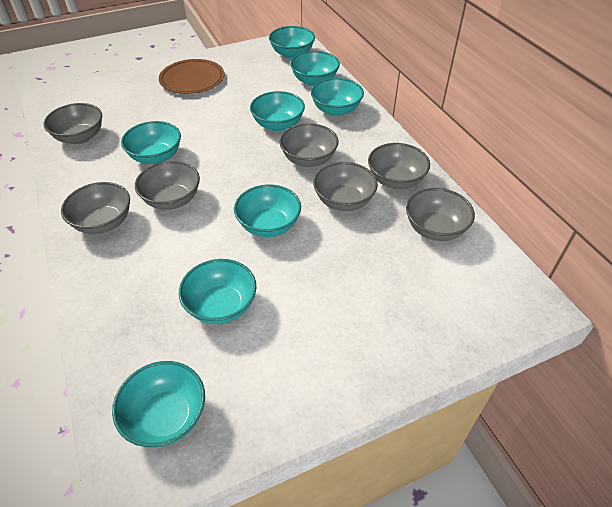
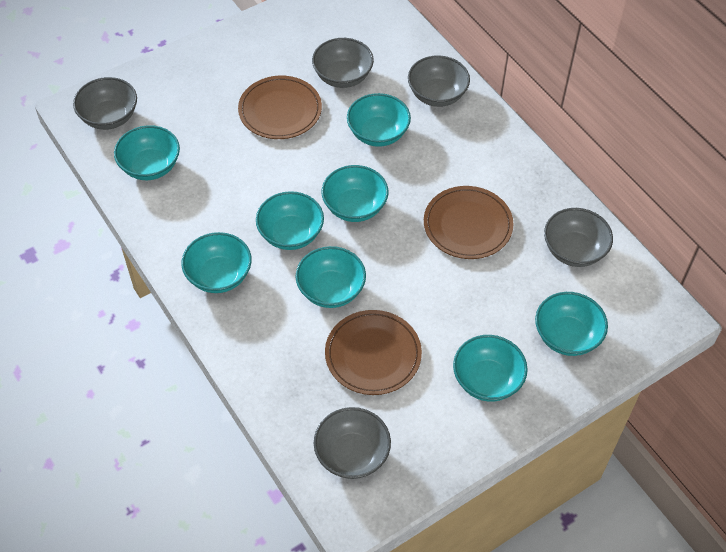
brown plate: 1 -> 3
grey bowl: 7 -> 5

